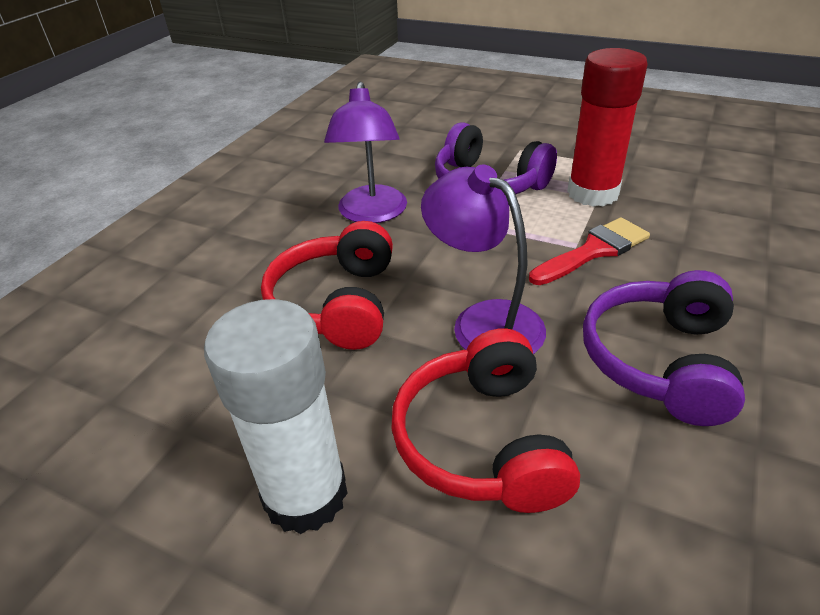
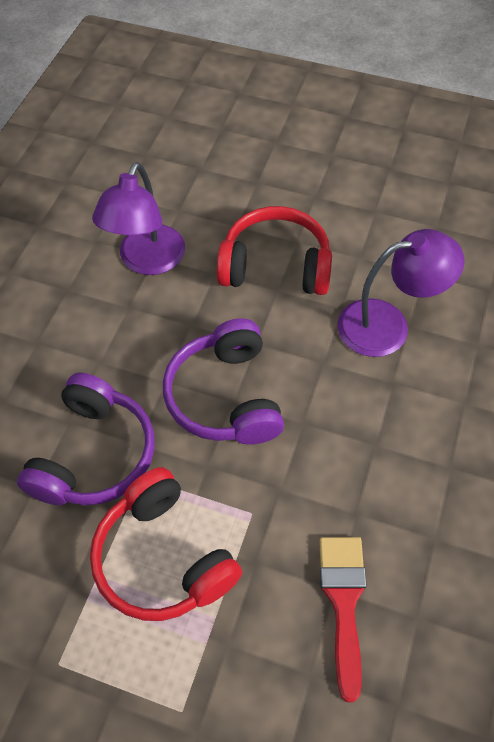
red glue stick: 1 -> 0
white glue stick: 1 -> 0

